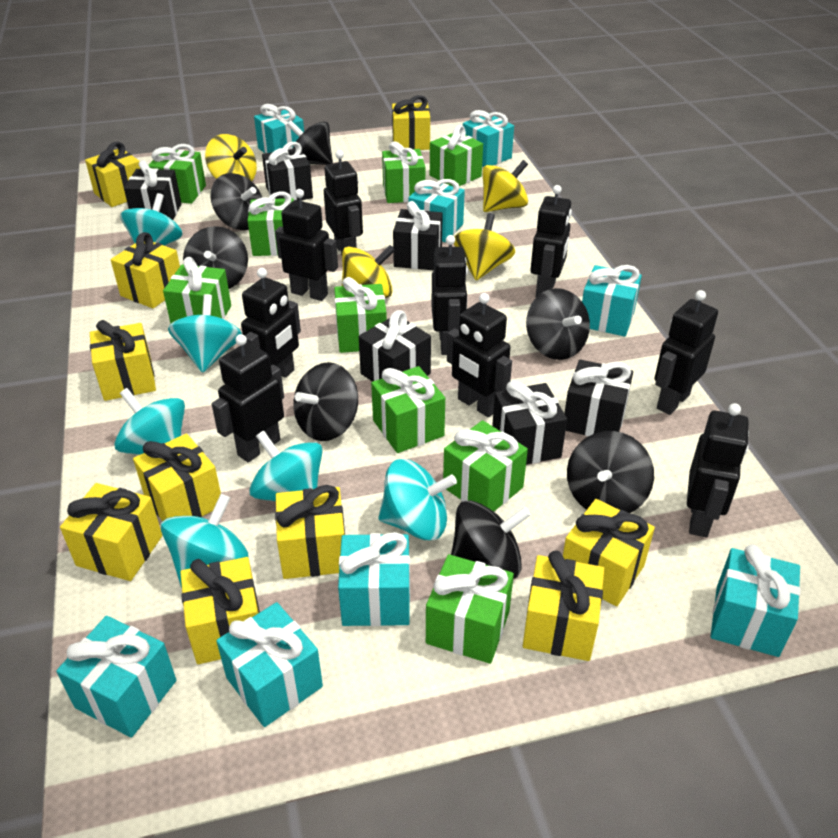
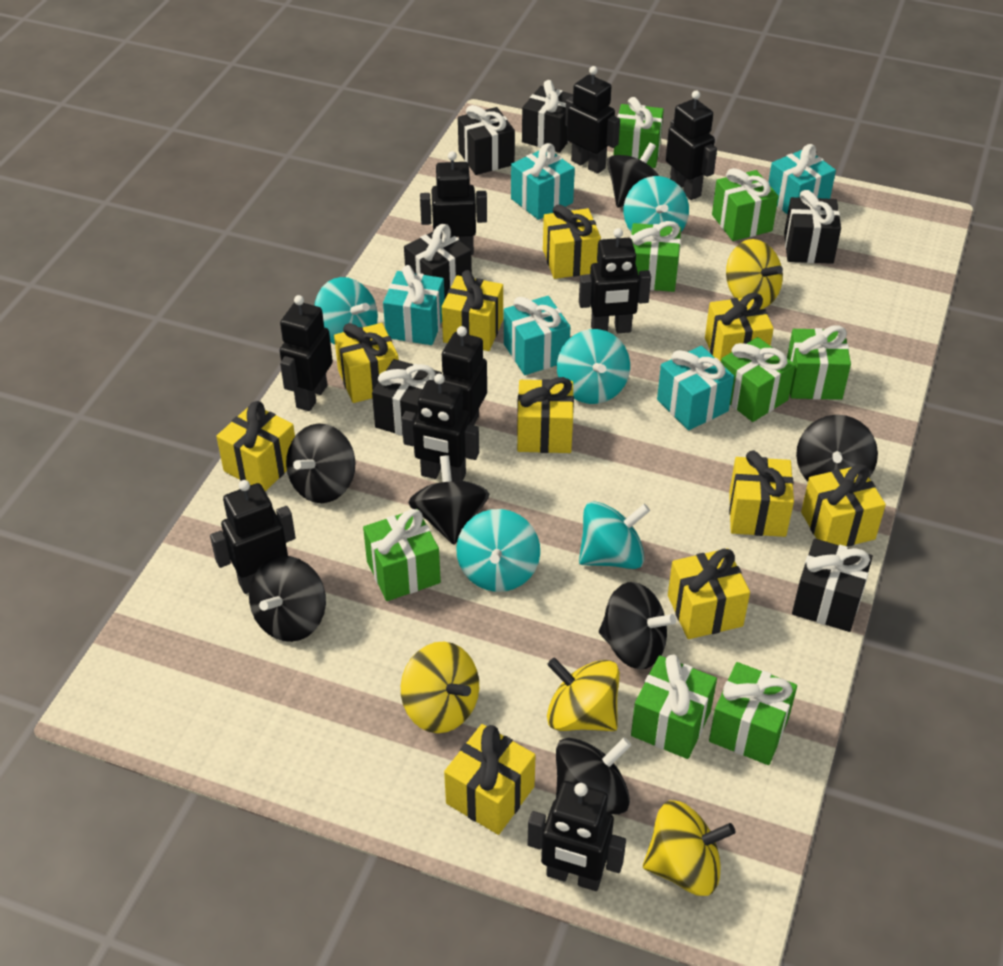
green gift: 9 -> 8
turquoise gift: 8 -> 5
turquoise spinning top: 6 -> 5

